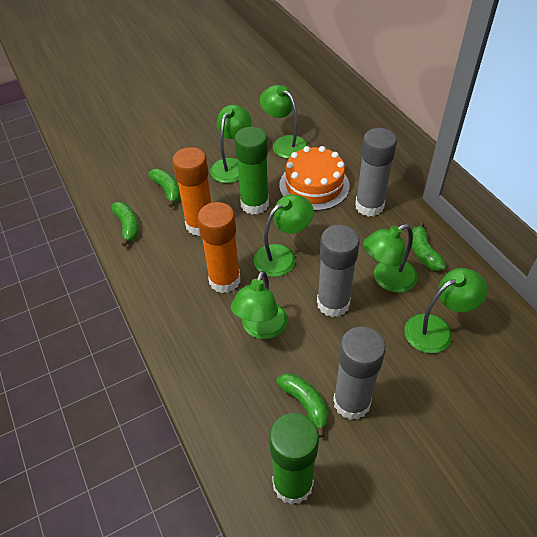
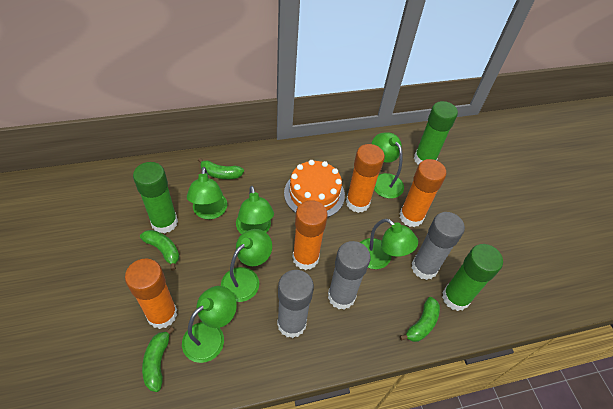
green glue stick: 2 -> 3
orange glue stick: 2 -> 4

